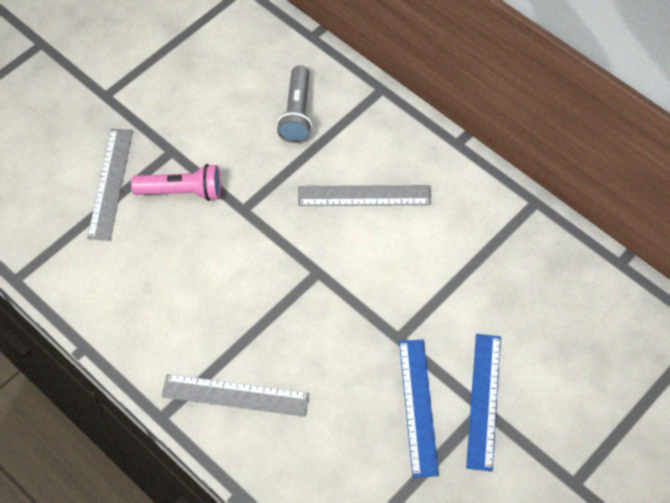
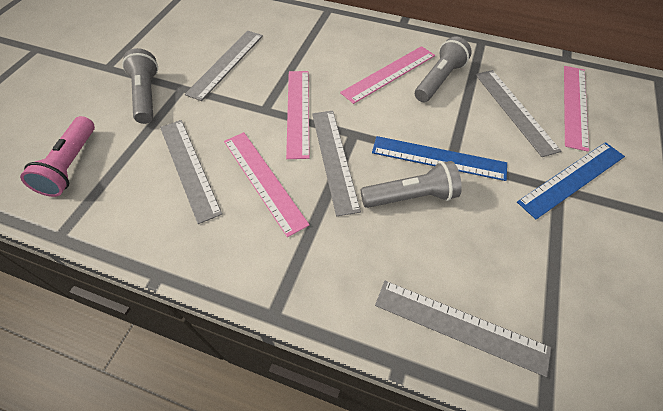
grey flashlight: 1 -> 3
grey ruler: 3 -> 5
pink ruler: 0 -> 4

